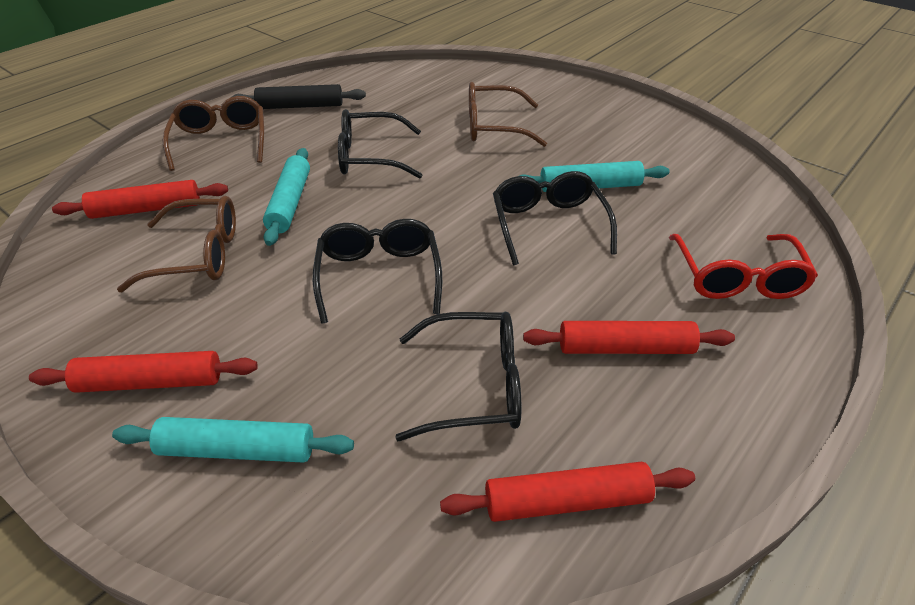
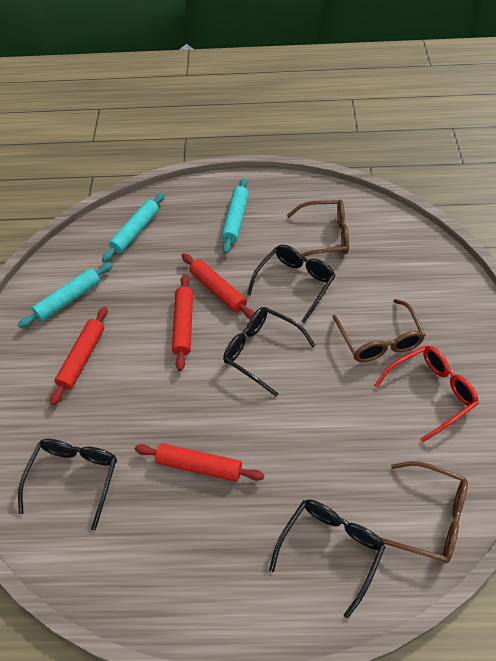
black rolling pin: 1 -> 0

